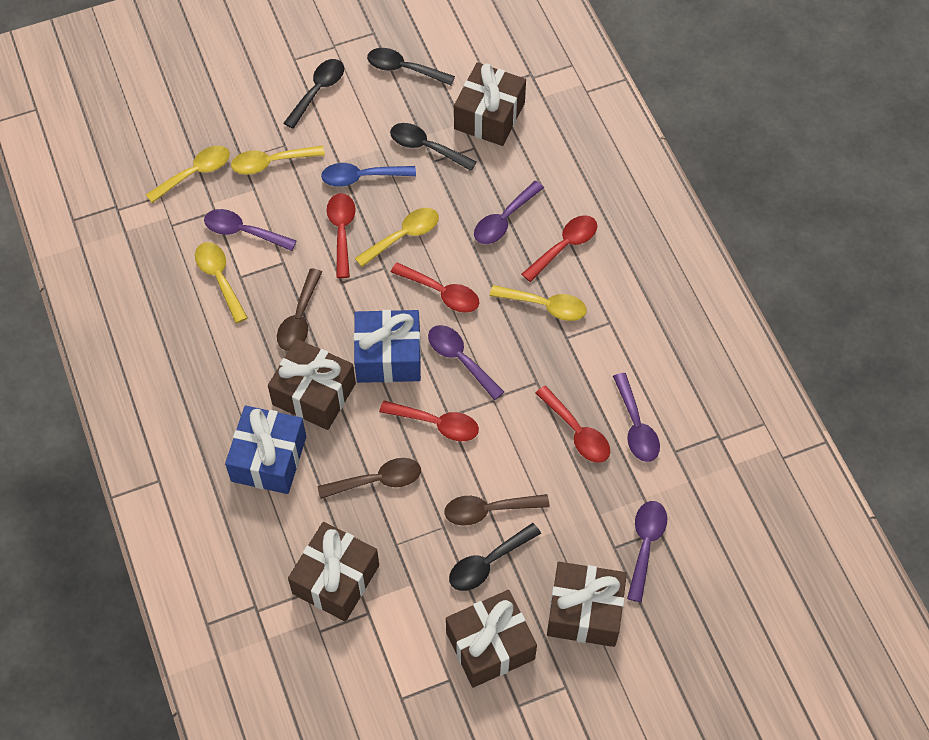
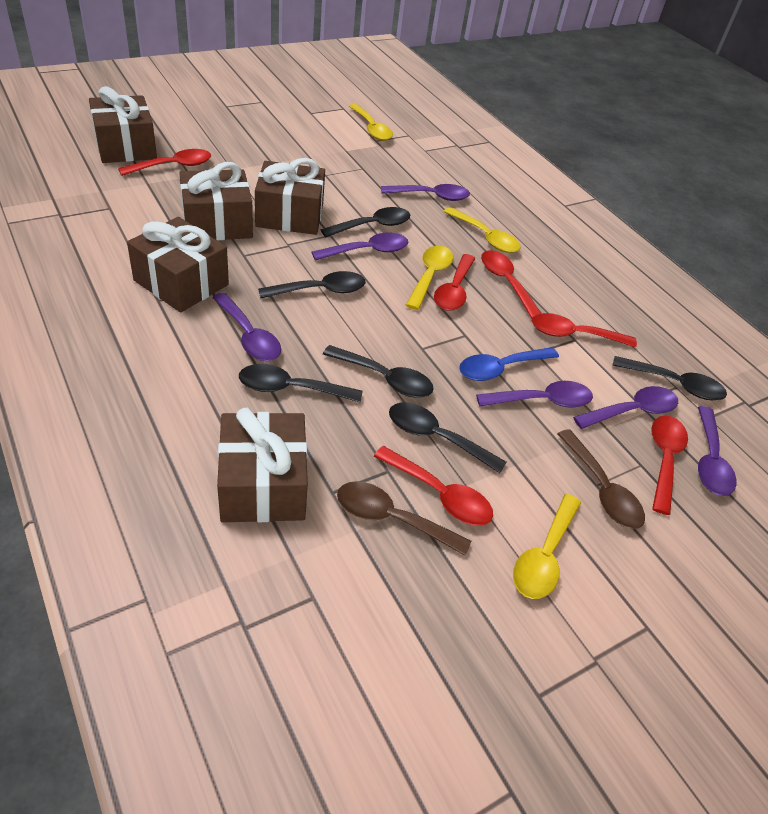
black spoon: 4 -> 6
blue gift: 2 -> 0
brown spoon: 3 -> 2
purple spoon: 5 -> 6
red spoon: 5 -> 6
yellow spoon: 5 -> 4

